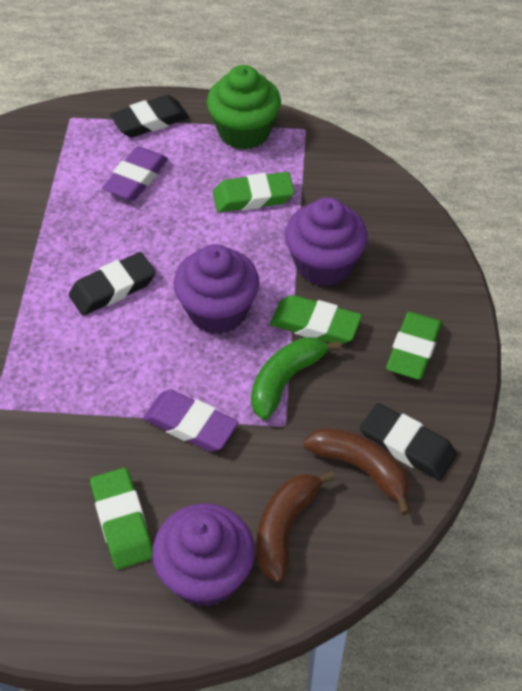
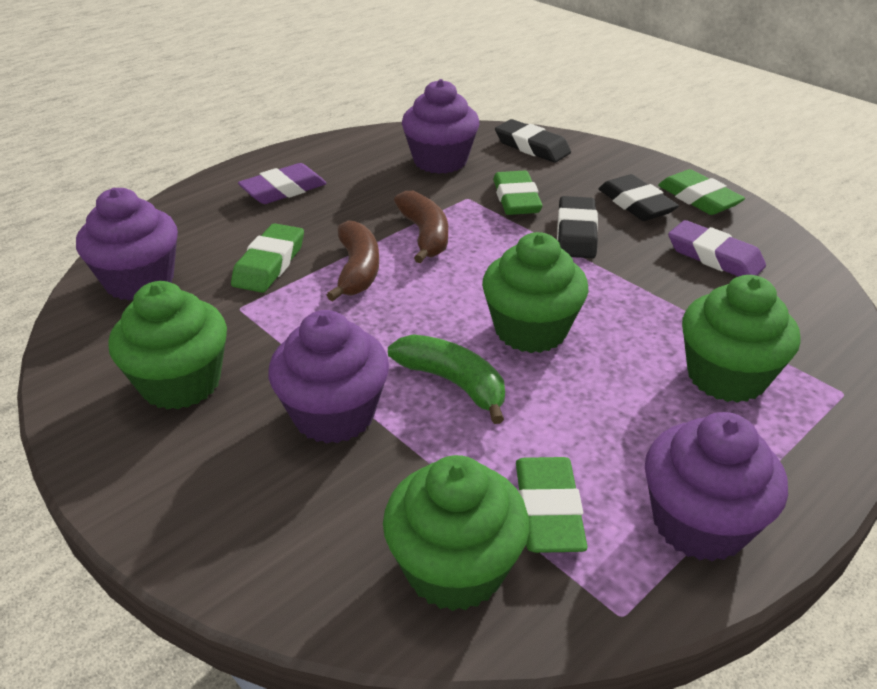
green cupcake: 1 -> 4
purple cupcake: 3 -> 4

